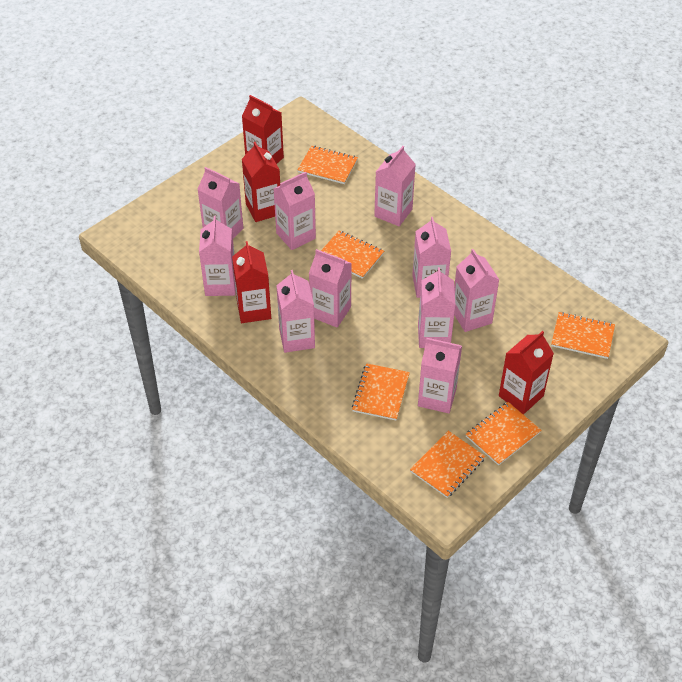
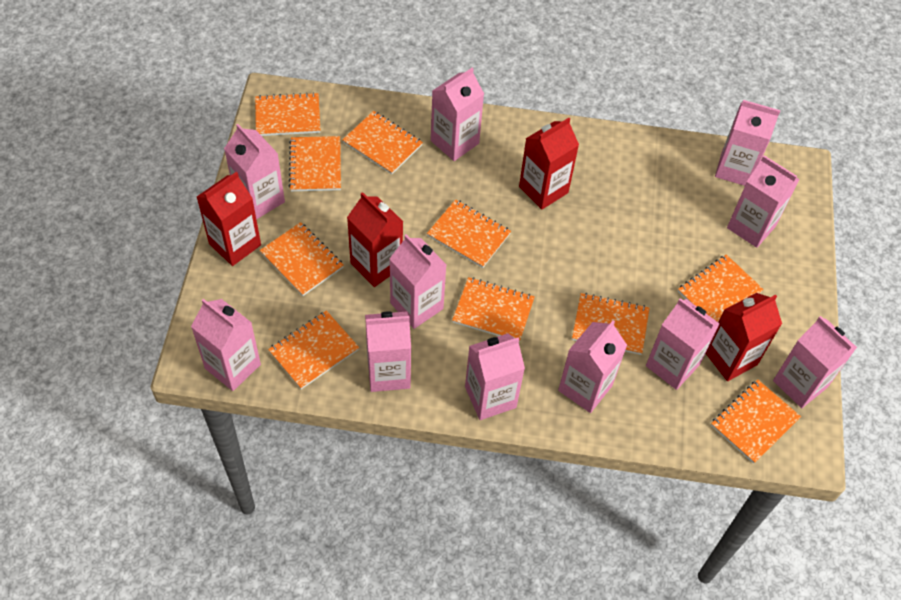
orange notebook: 6 -> 10
pink carton: 10 -> 11

